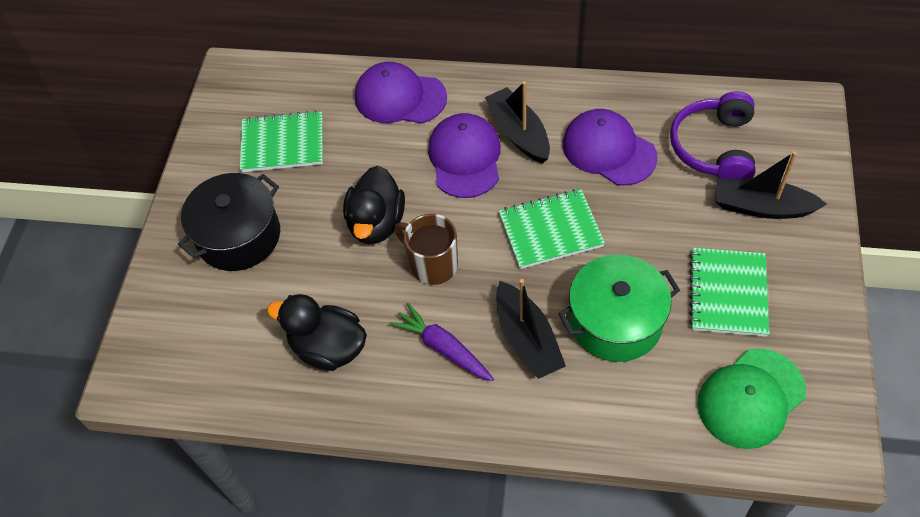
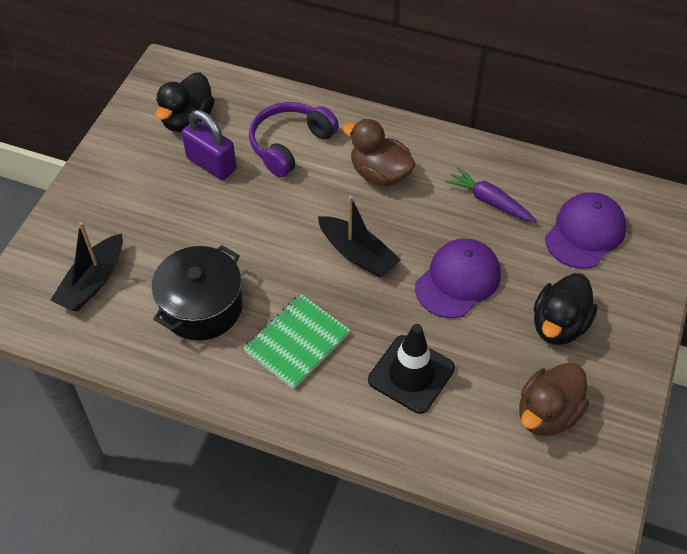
black boat: 3 -> 2
black traffic cone: 0 -> 1
brown duck: 0 -> 2
brown mug: 1 -> 0
green cap: 1 -> 0
green notebook: 3 -> 1
green pot: 1 -> 0
purple cap: 3 -> 2
purple padlock: 0 -> 1

